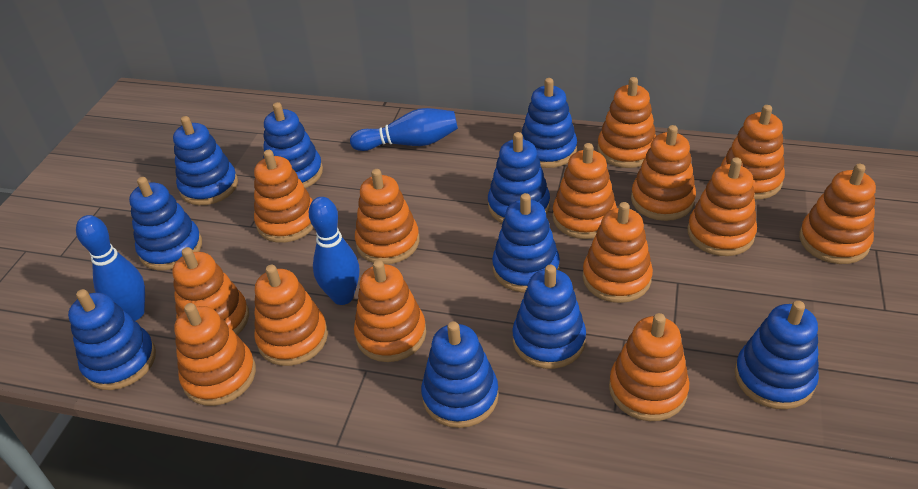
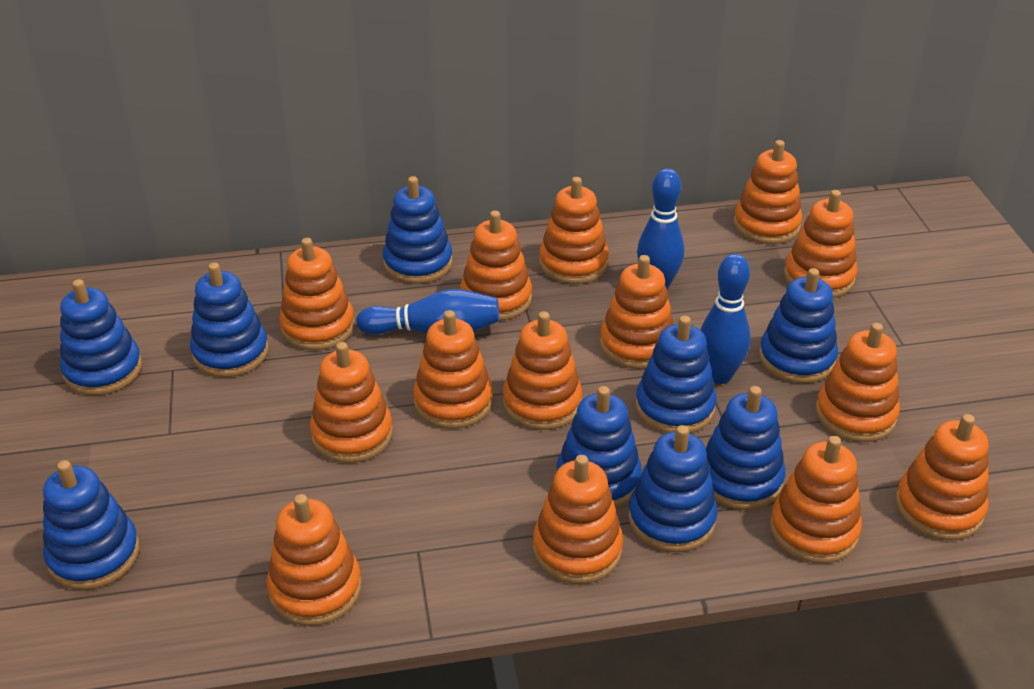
blue stacking toy: 10 -> 9

